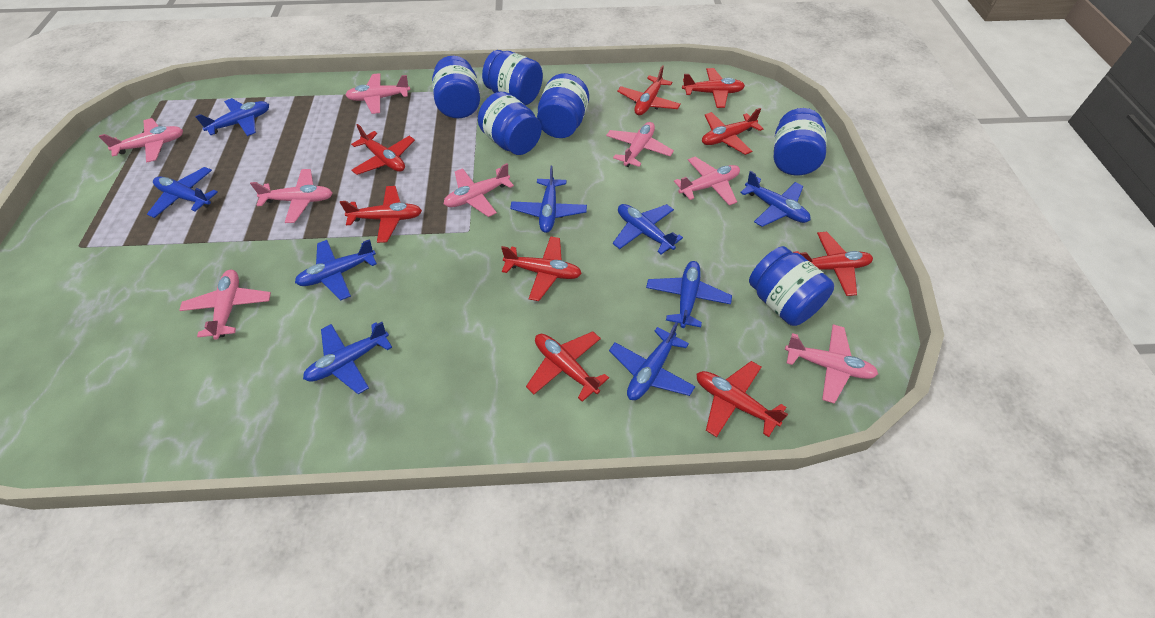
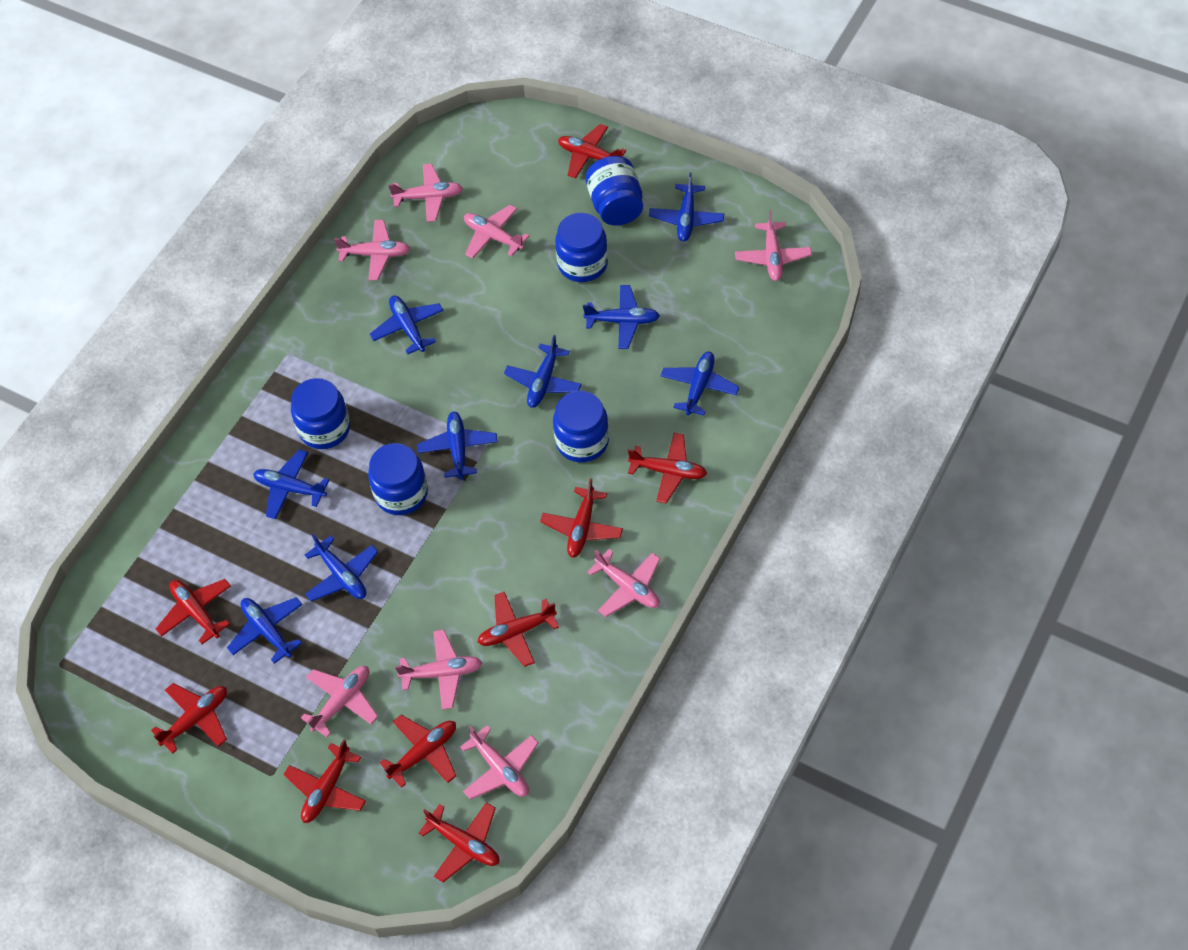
blue jar: 6 -> 5

